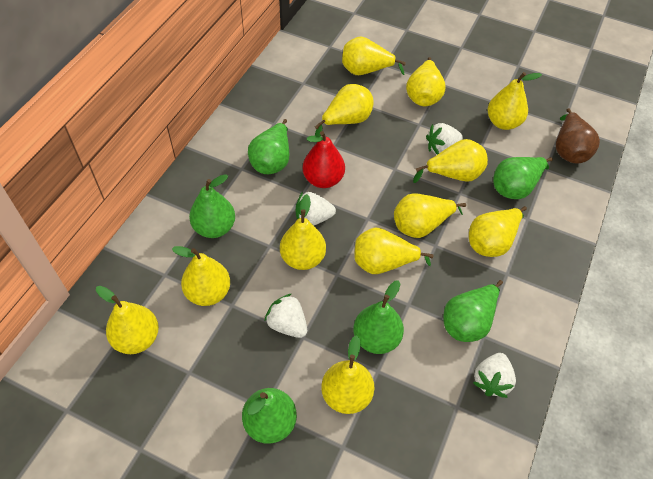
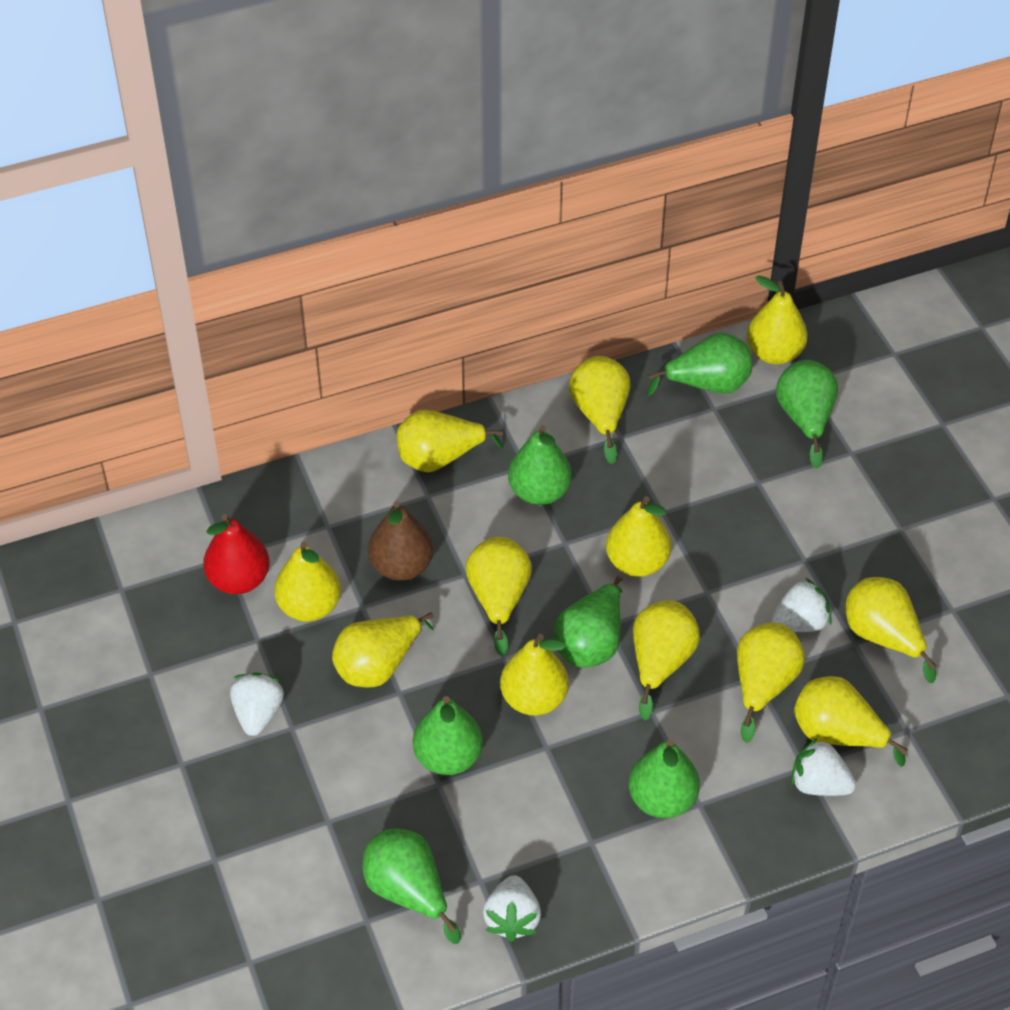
green pear: 6 -> 7

